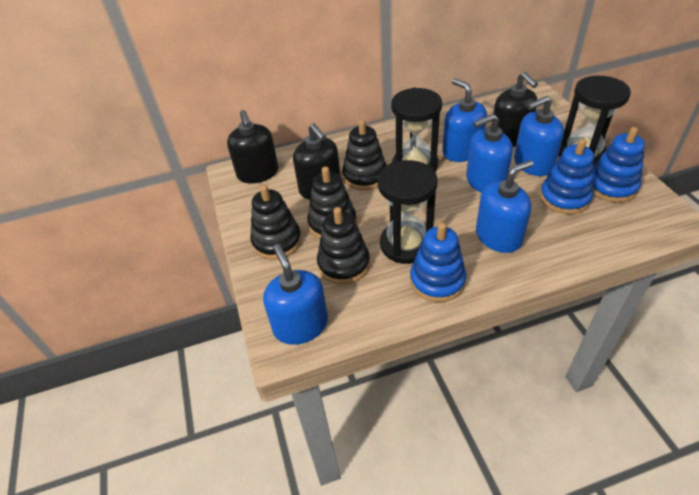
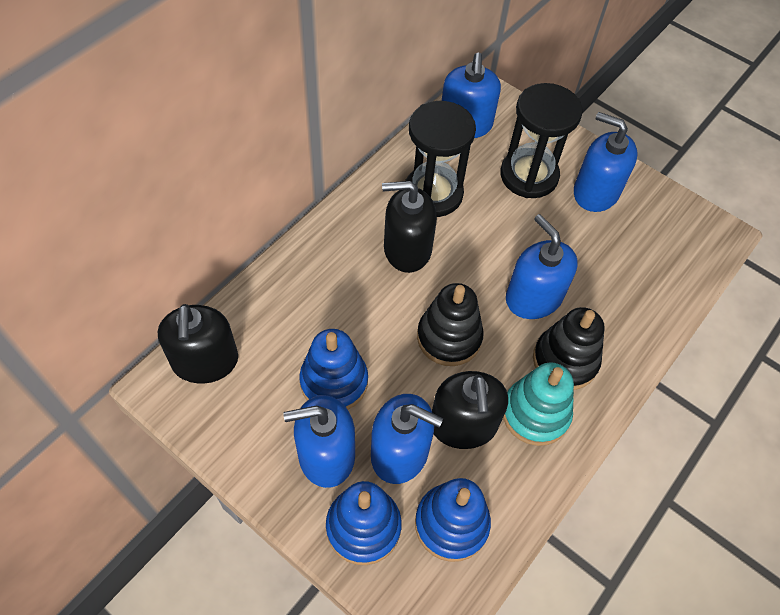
black hourglass: 3 -> 2
black stacking toy: 4 -> 2
turquoise stacking toy: 0 -> 1

